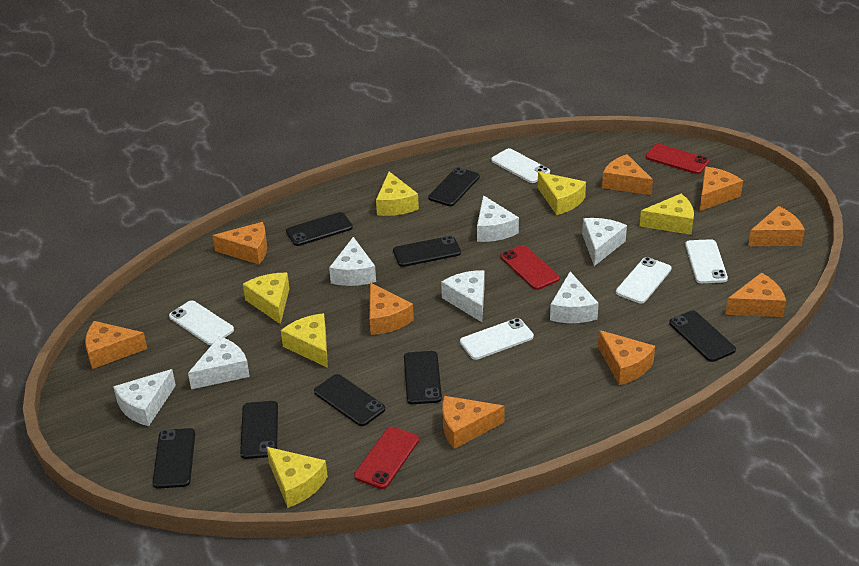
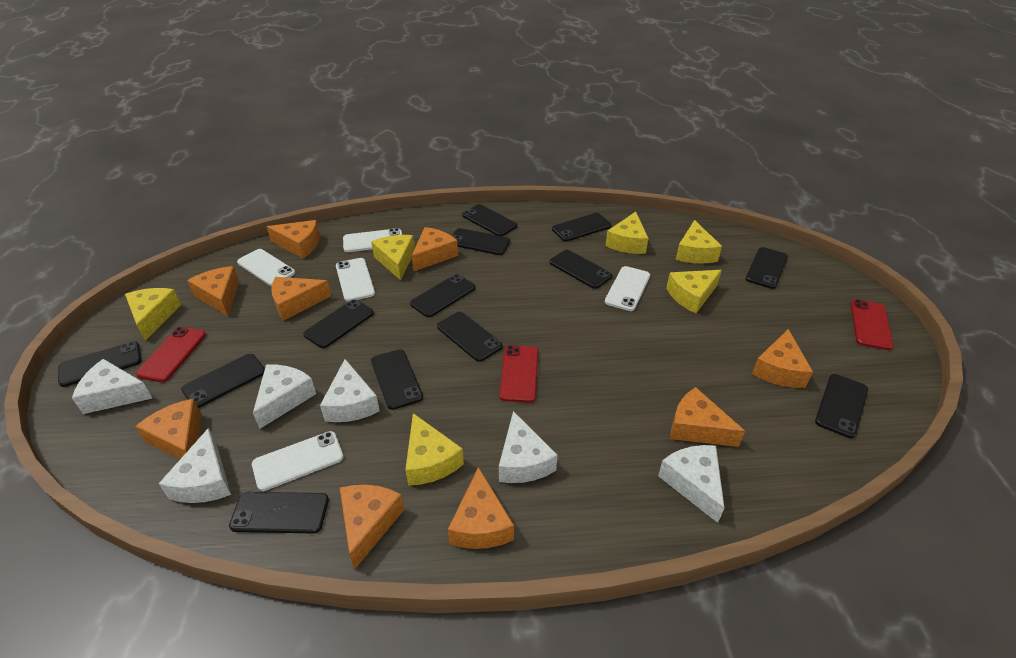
black phone: 8 -> 13
white cheese: 7 -> 6

